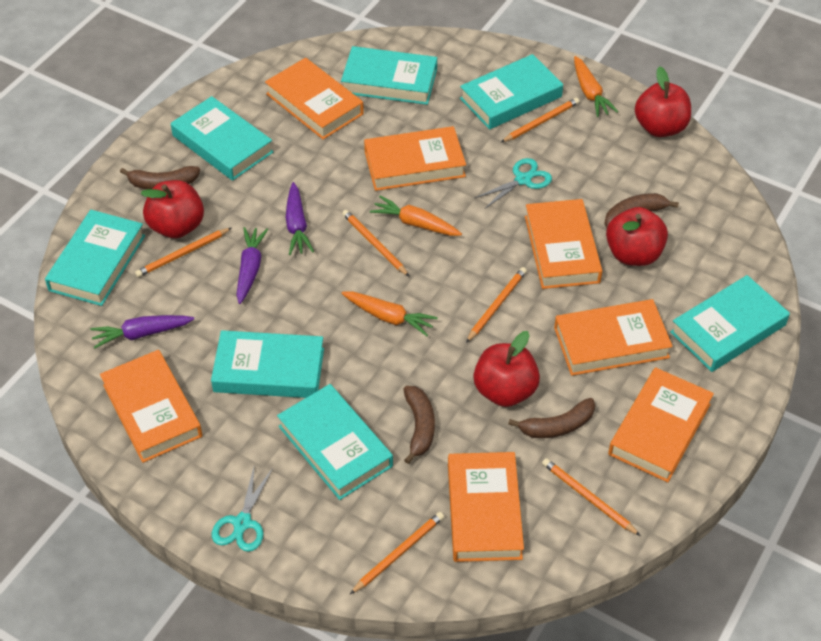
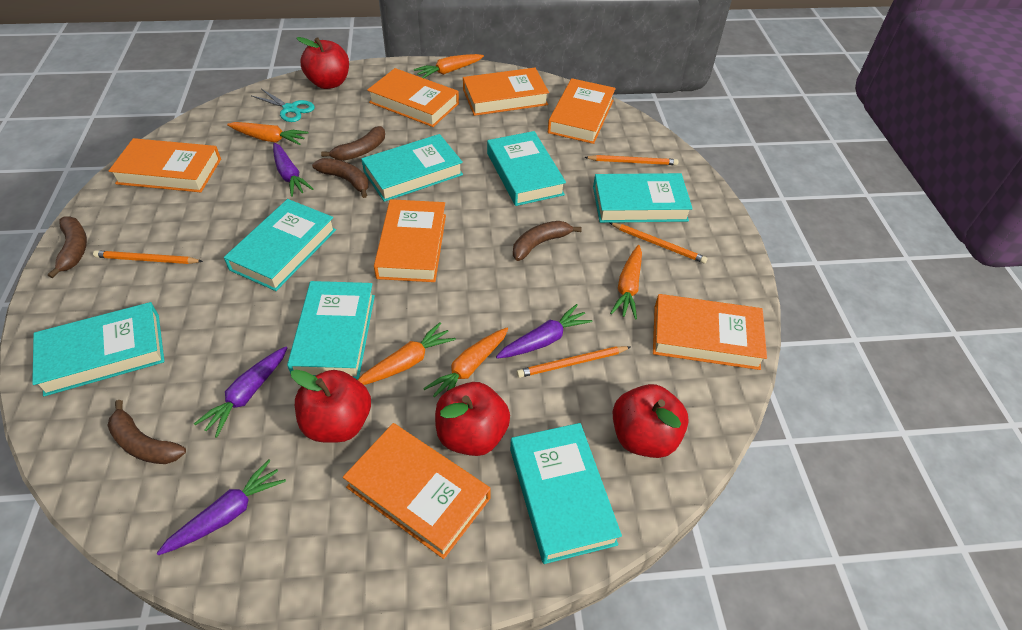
brown banana: 4 -> 5
orange carrot: 3 -> 5
orange pencil: 6 -> 4
purple carrot: 3 -> 4
turquoise scissors: 2 -> 1

